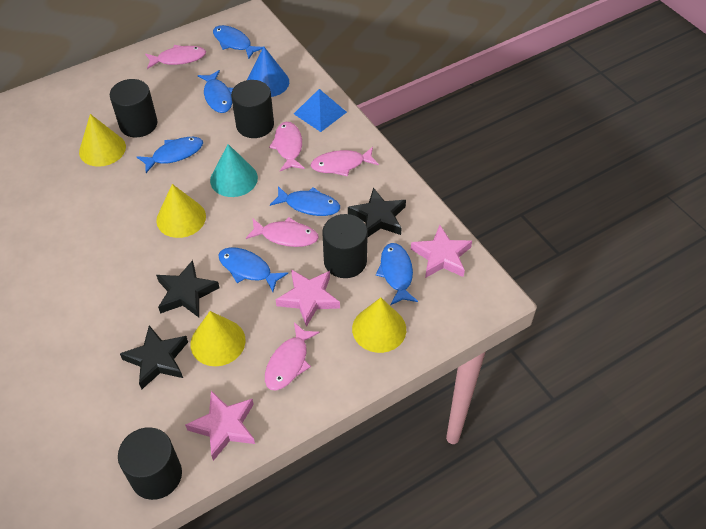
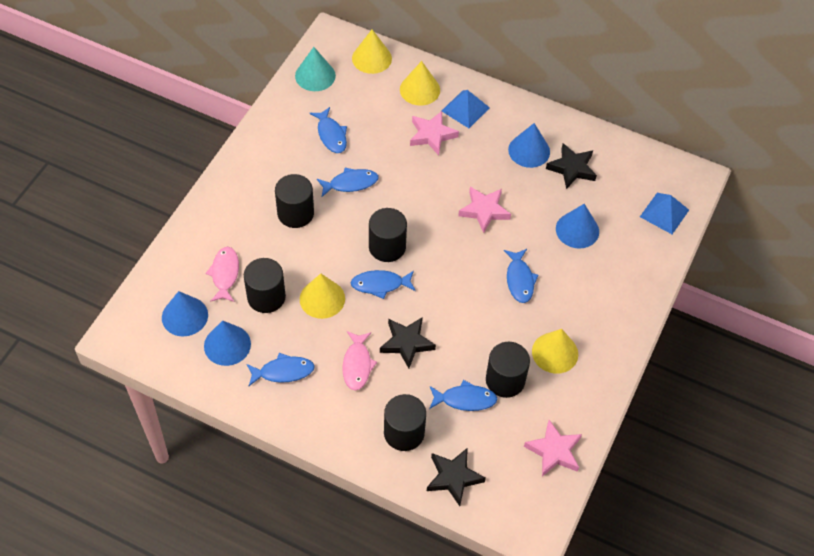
black cylinder: 4 -> 5
blue cone: 1 -> 4
blue pyramid: 1 -> 2
pink fish: 5 -> 2

